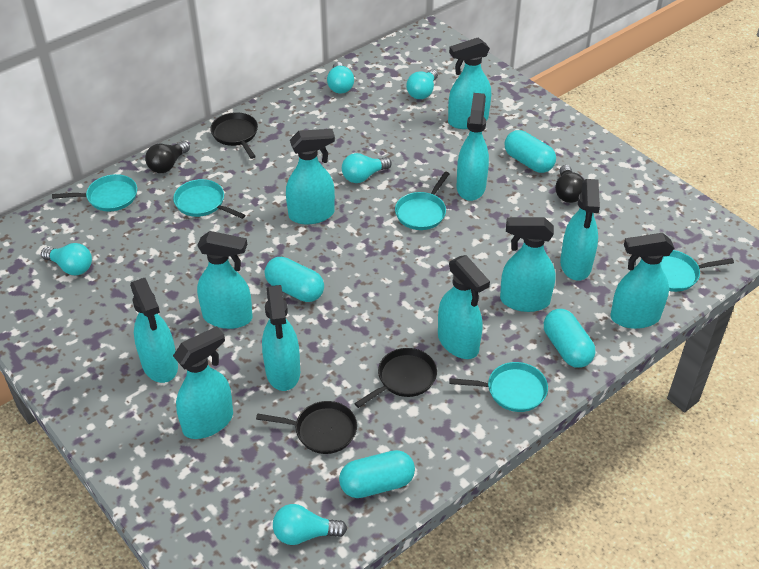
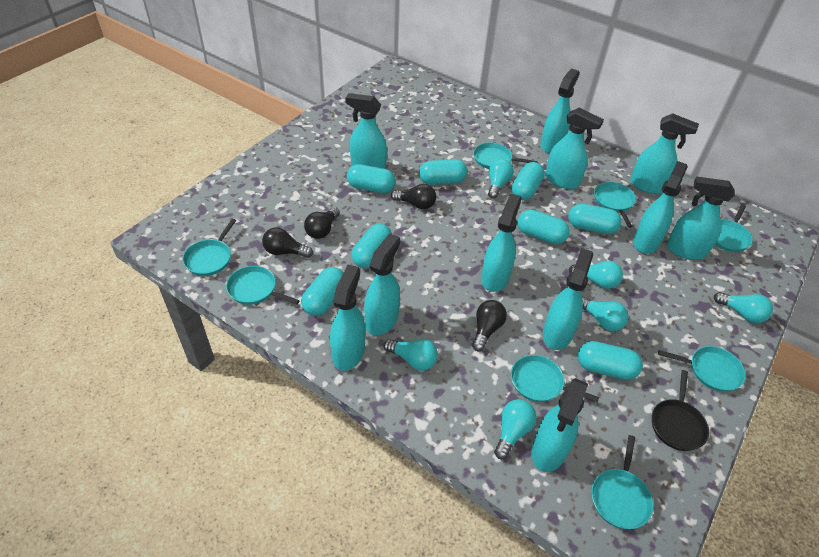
black light bulb: 2 -> 4
black pan: 3 -> 1
turquoise capsule: 4 -> 8
turquoise light bulb: 5 -> 6
turquoise pan: 5 -> 8

